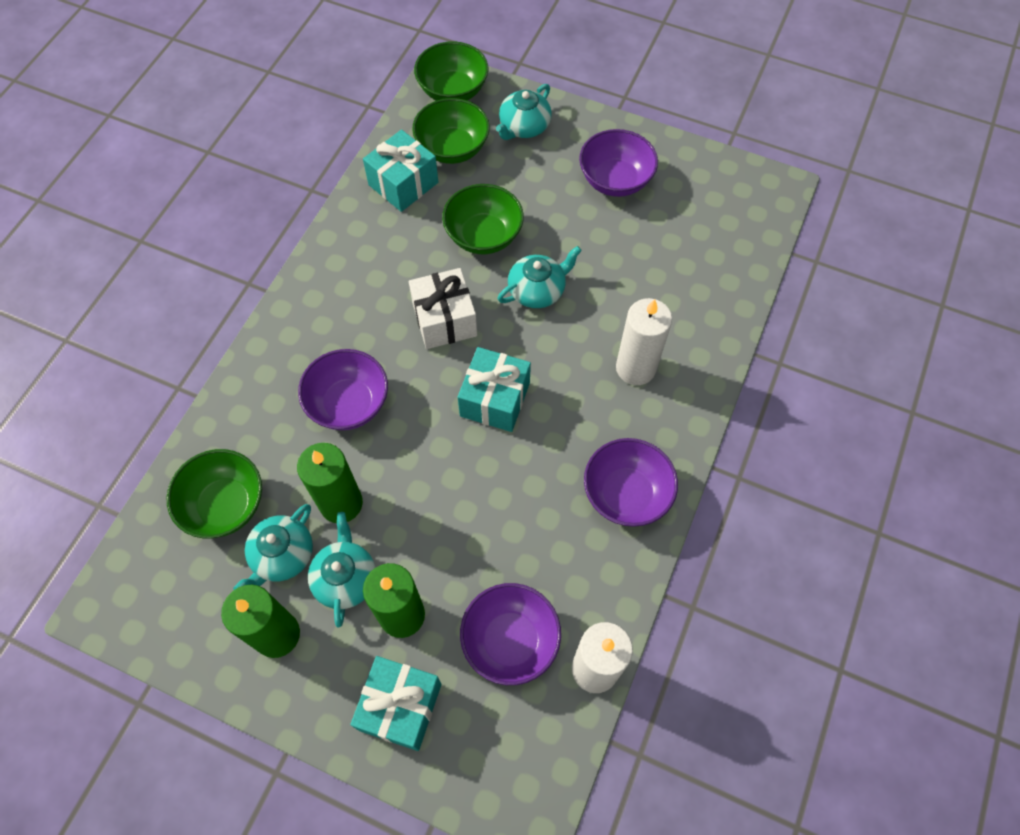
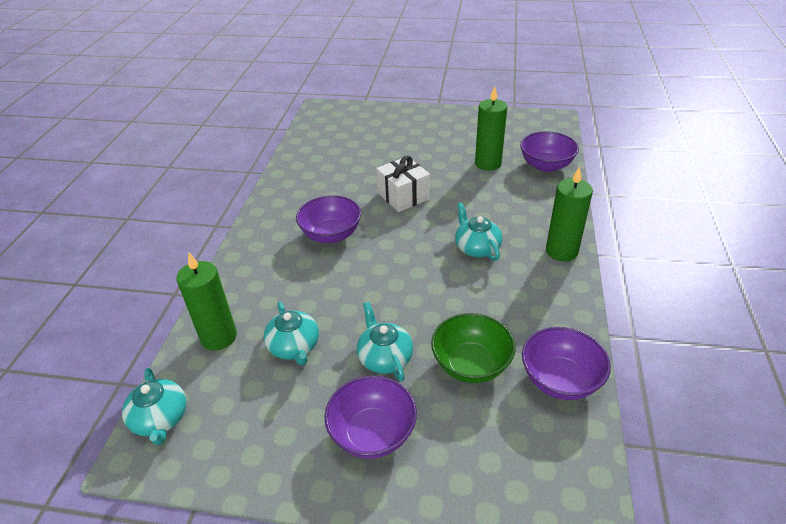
green bowl: 4 -> 1
turquoise gift: 3 -> 0
white candle: 2 -> 0

